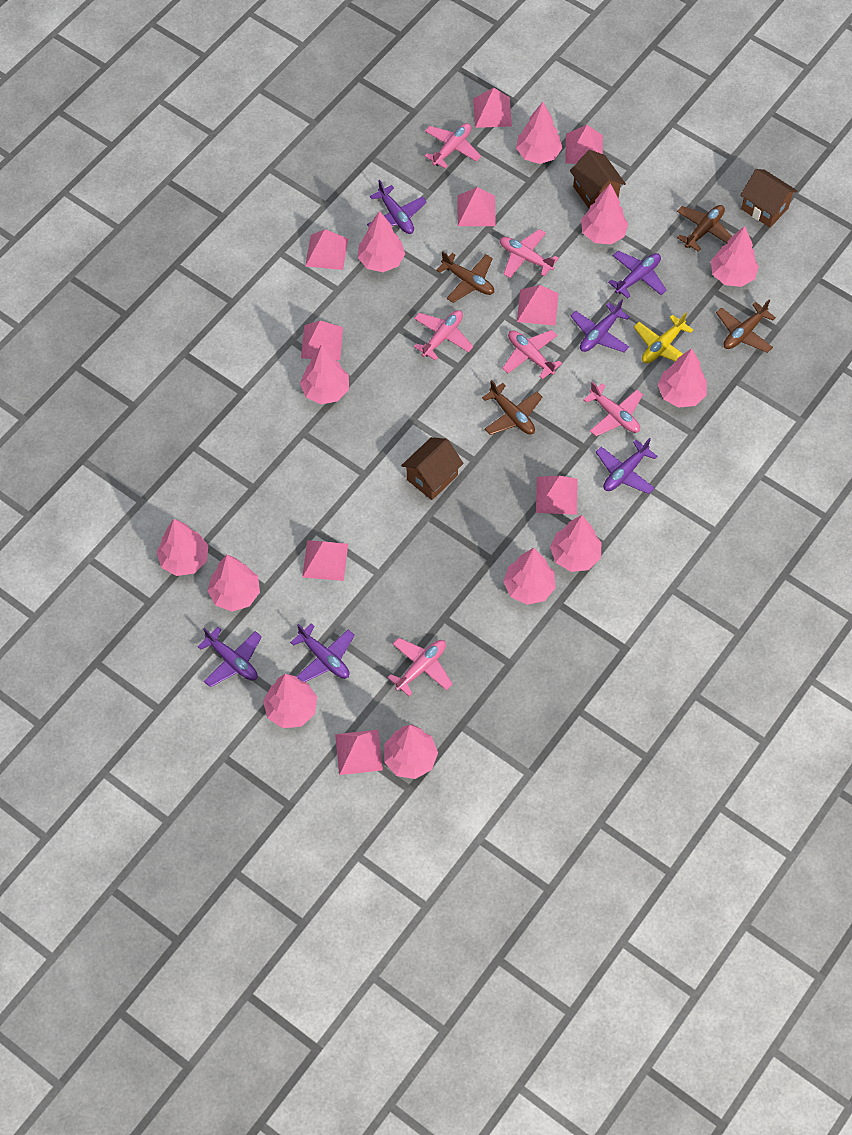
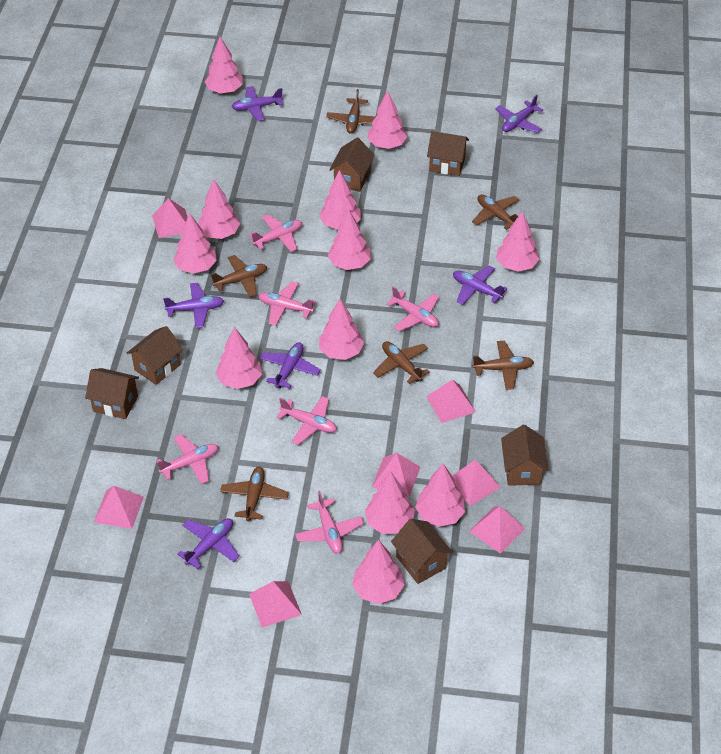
brown house: 3 -> 6
brown plane: 4 -> 6
pink pyramid: 9 -> 7
yellow plane: 1 -> 0

